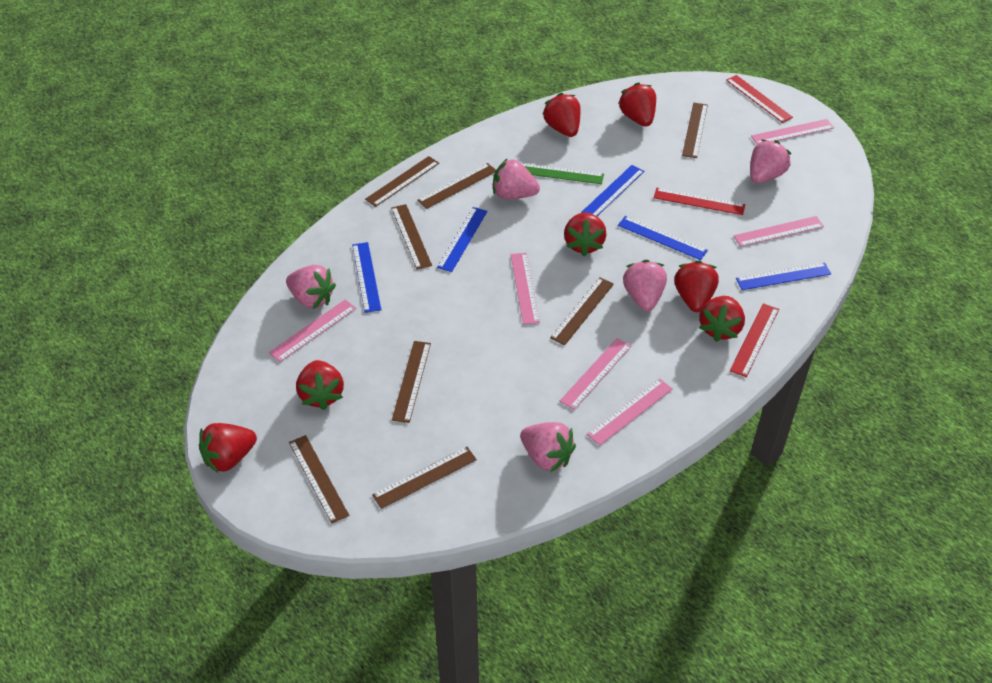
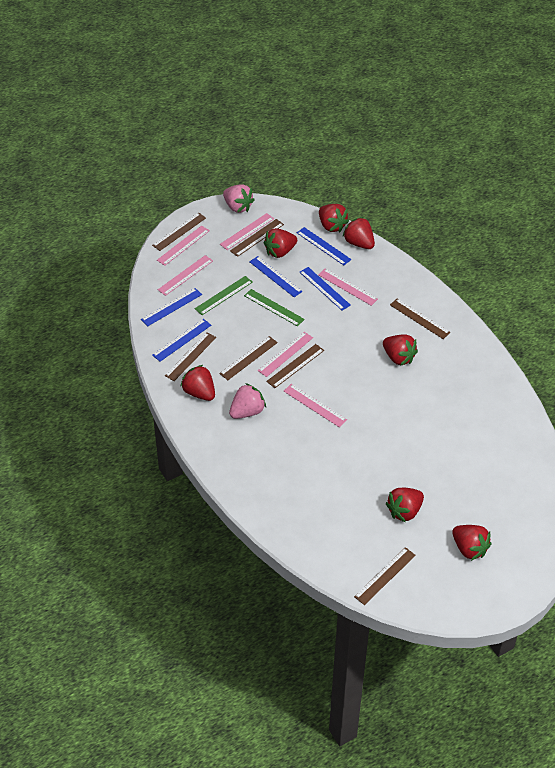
brown ruler: 8 -> 7
green ruler: 1 -> 2
pink strawberry: 5 -> 2
red ruler: 3 -> 0

